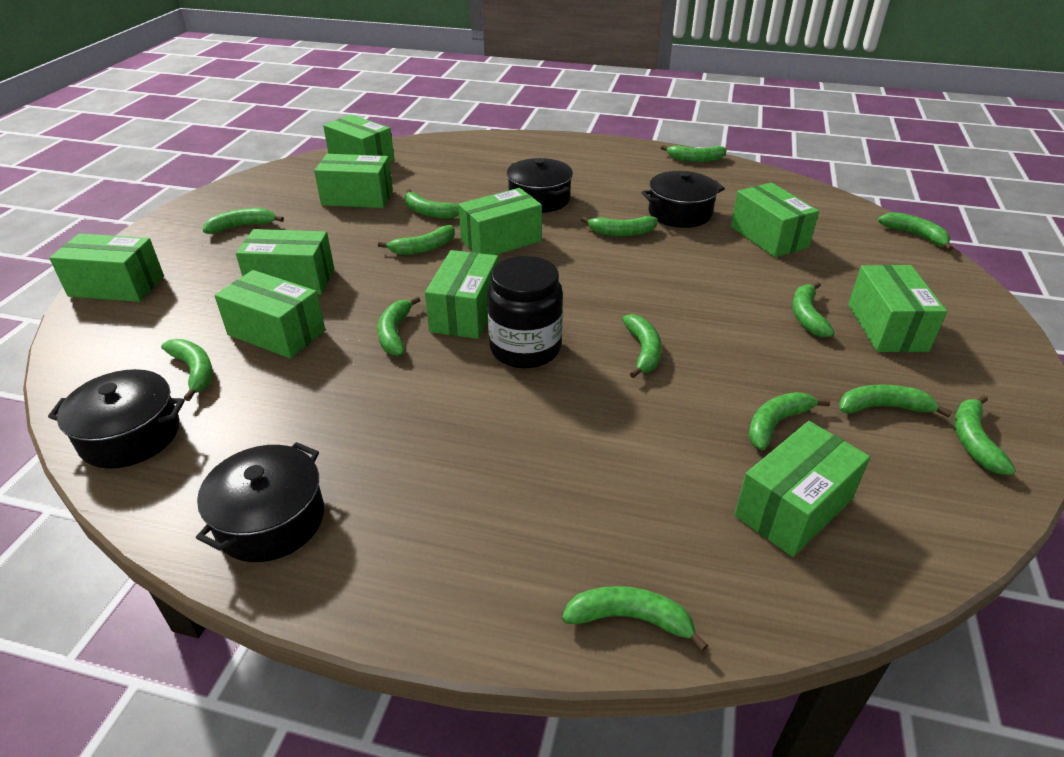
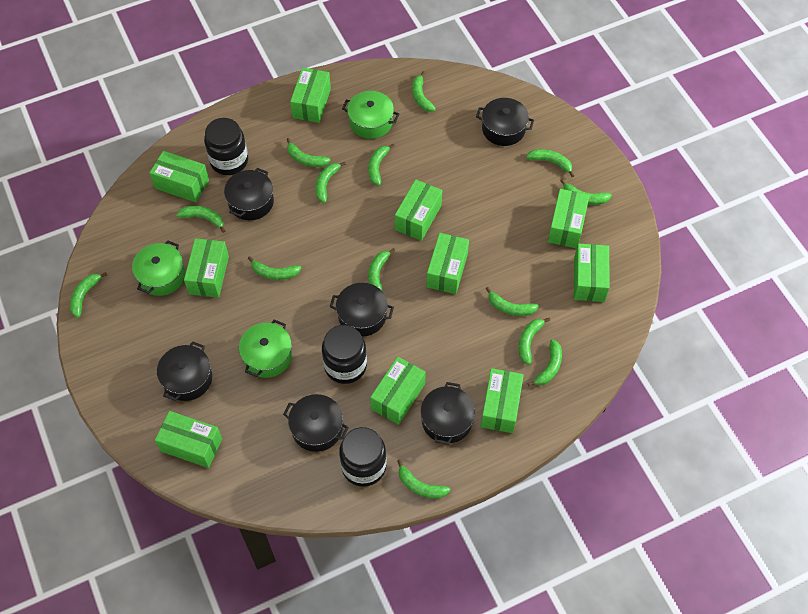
black jar: 1 -> 3
black pot: 4 -> 6
green pot: 0 -> 3

